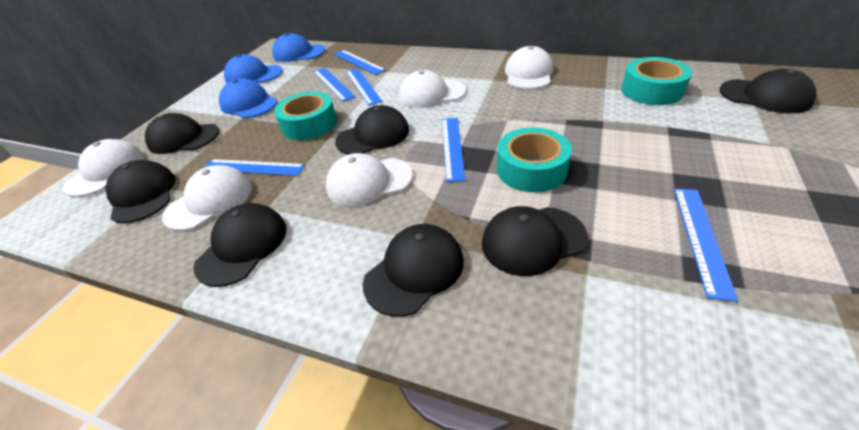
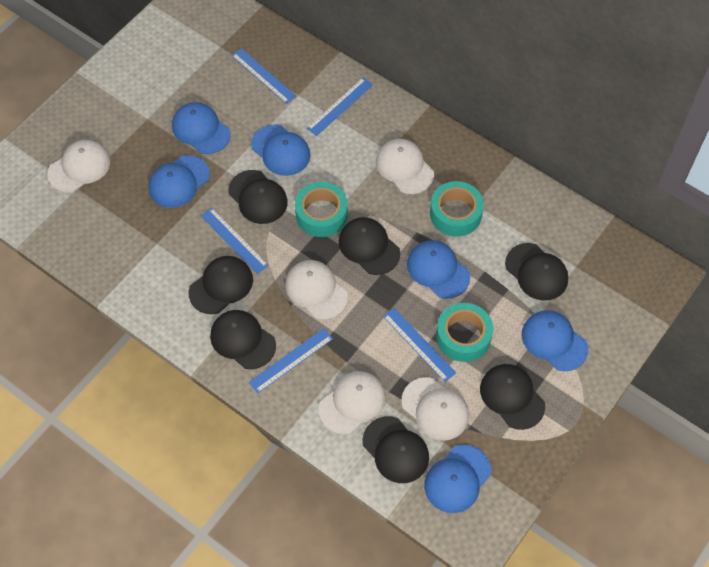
blue cap: 3 -> 6
blue ruler: 6 -> 5

